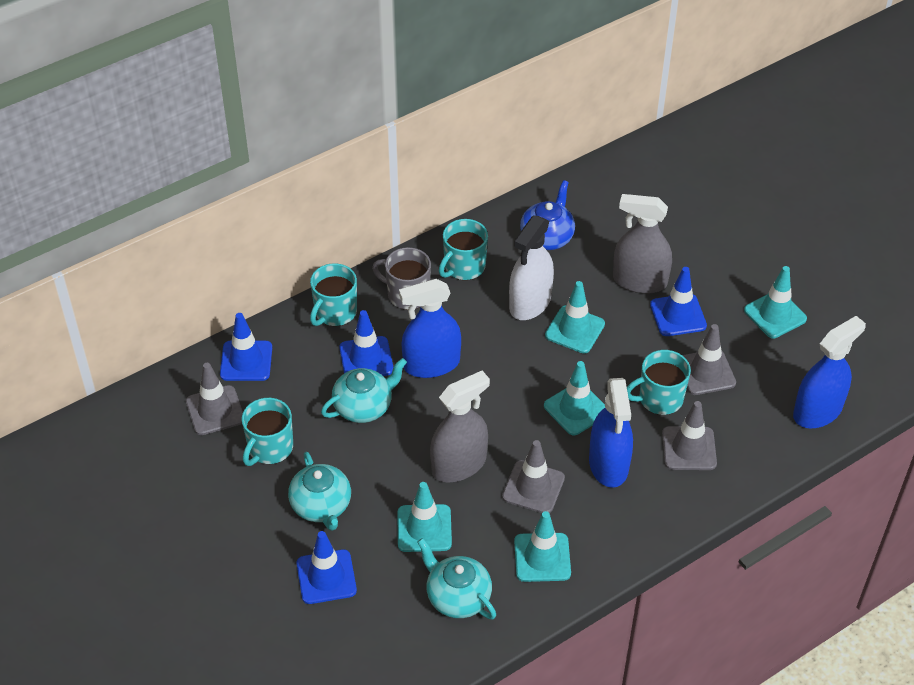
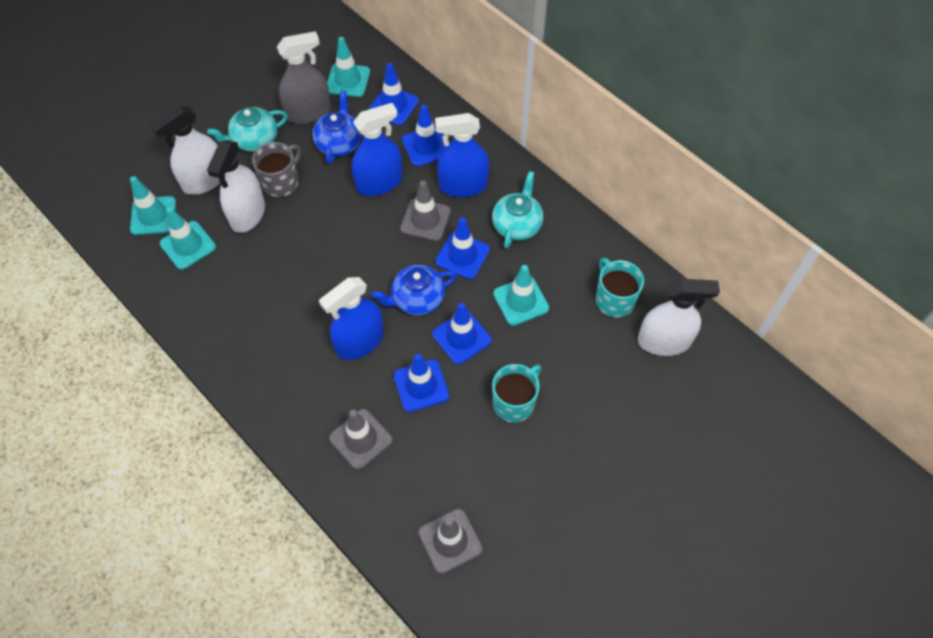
blue teapot: 1 -> 2
blue traffic cone: 4 -> 5
grey spray bottle: 2 -> 1
grey traffic cone: 4 -> 3
turquoise mug: 4 -> 2
turquoise teapot: 3 -> 2
turquoise traffic cone: 5 -> 4
white spray bottle: 1 -> 3

